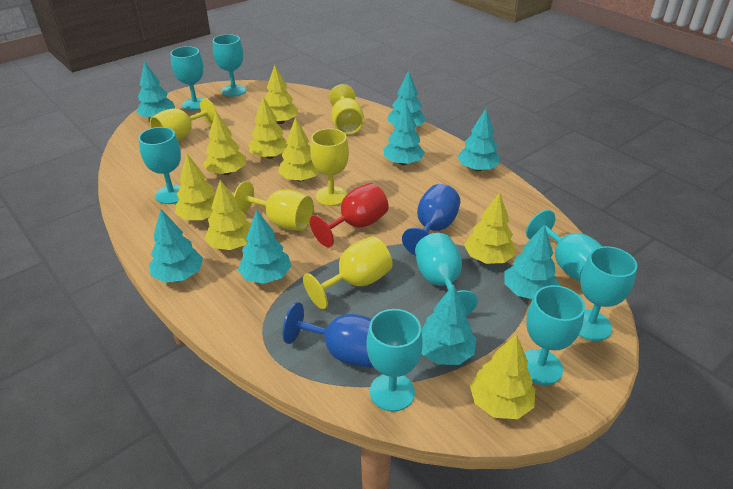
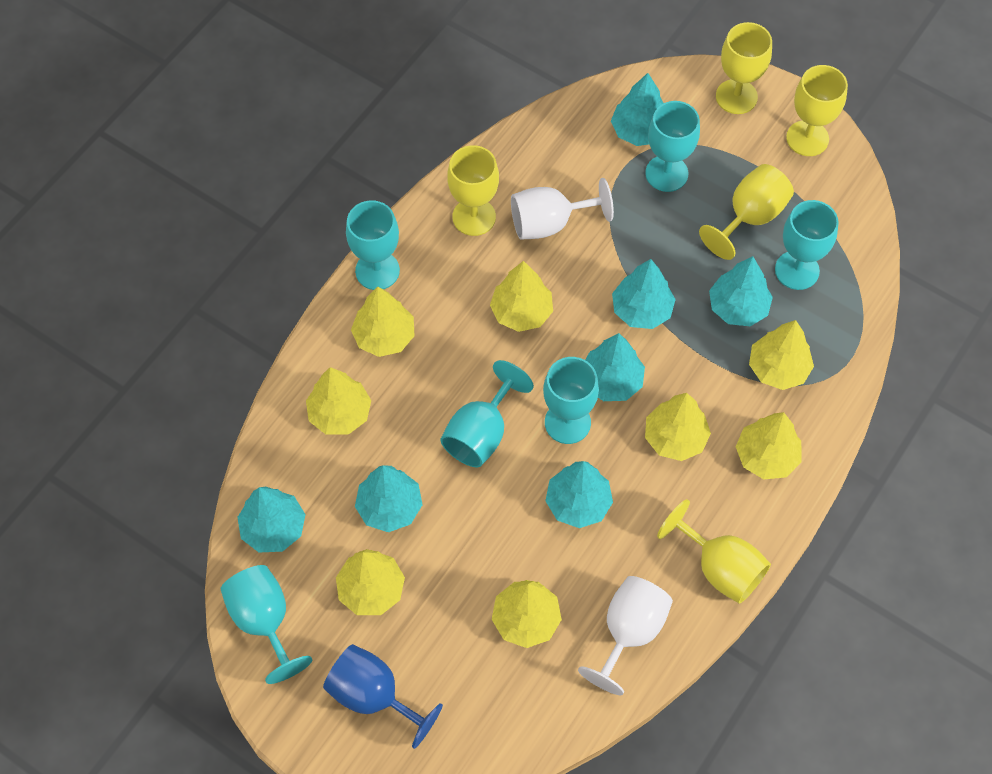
blue goblet: 2 -> 1
red goblet: 1 -> 0
turquoise goblet: 8 -> 6
turquoise tree: 8 -> 7
white goblet: 0 -> 2

